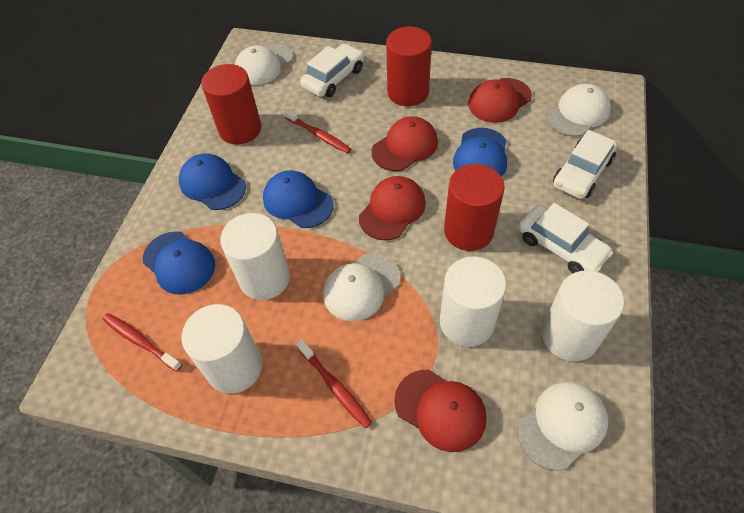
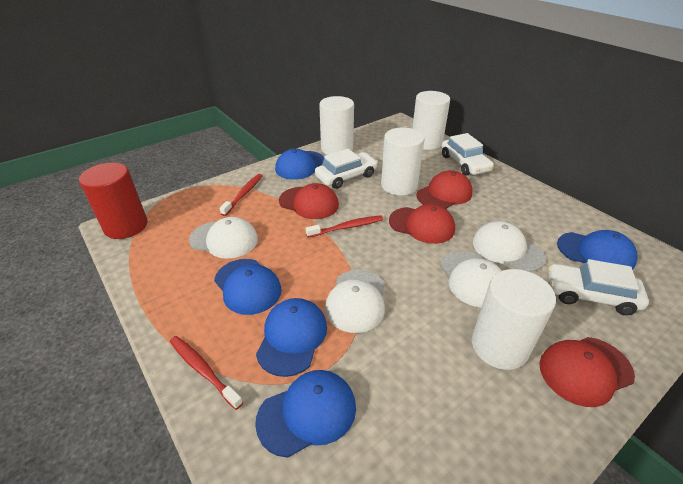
blue cap: 4 -> 5
red cylinder: 3 -> 1

